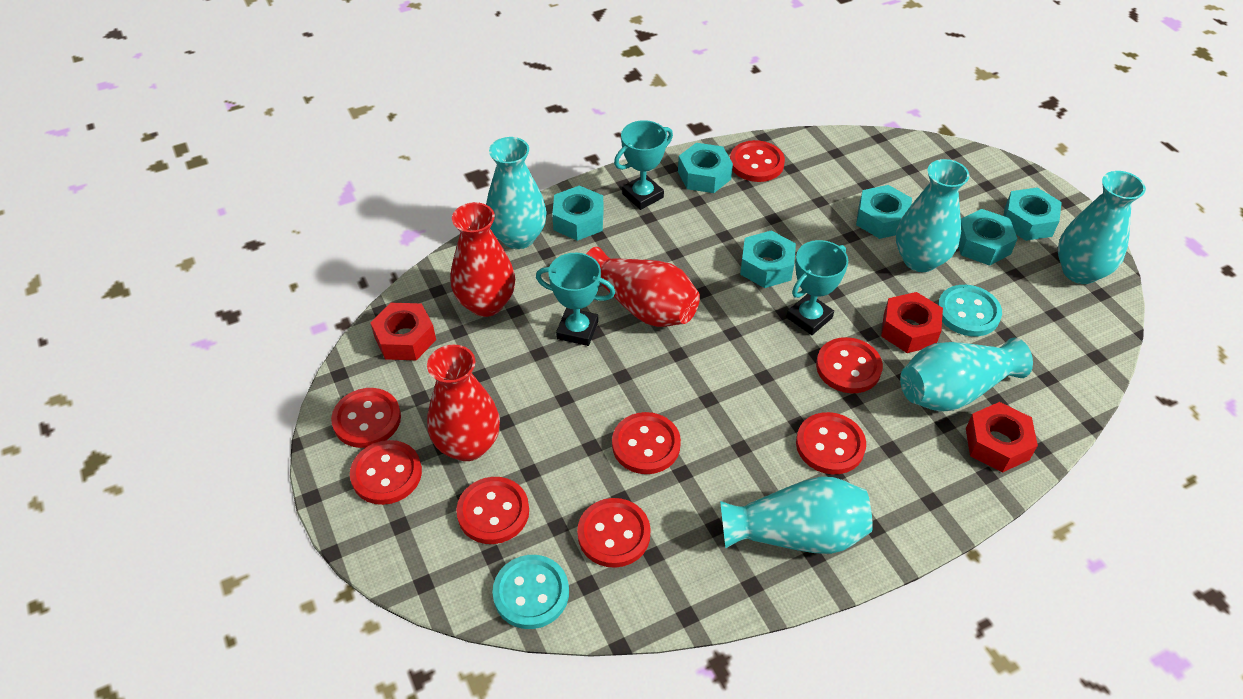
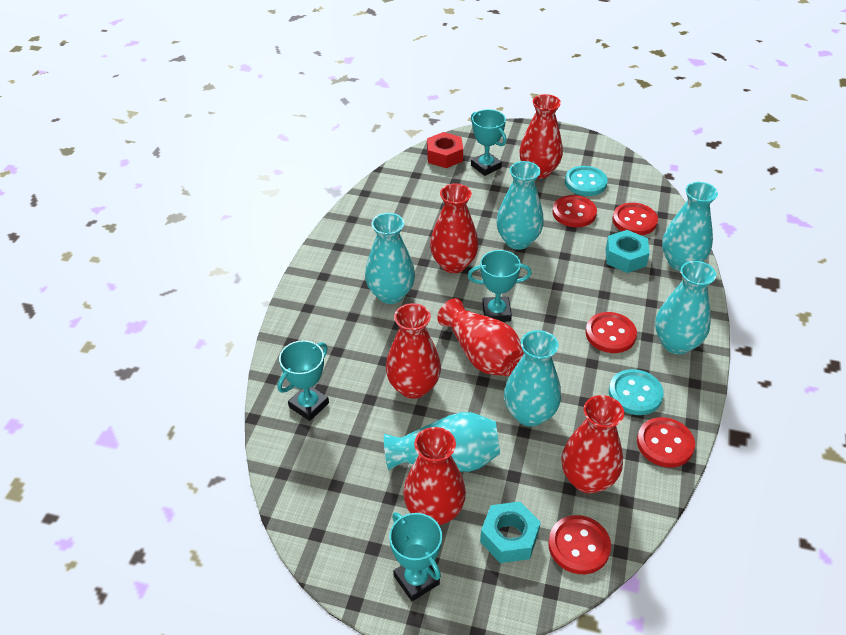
red button: 8 -> 5
red nut: 3 -> 1
red vase: 3 -> 6
turquoise nut: 6 -> 2
turquoise trophy: 3 -> 4
turquoise vase: 5 -> 6

